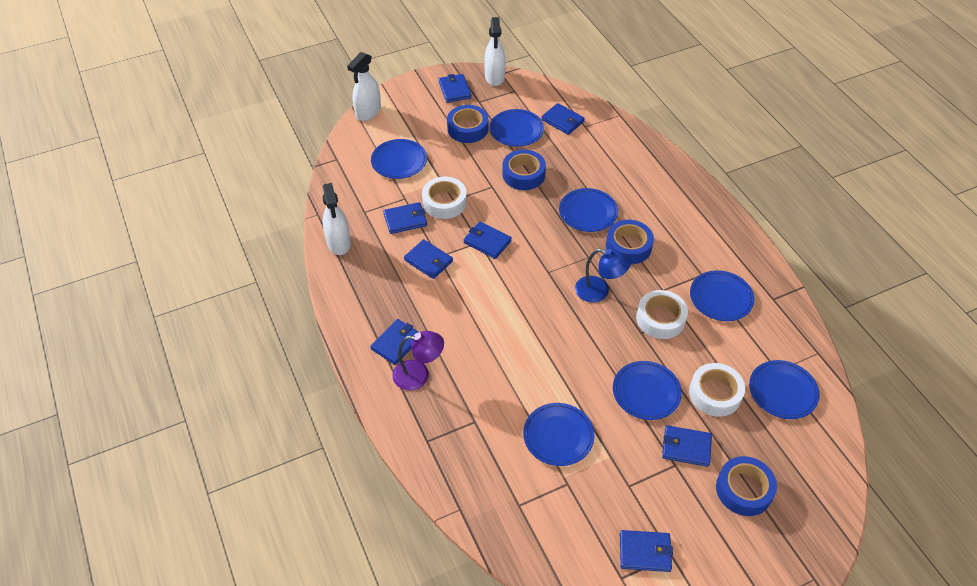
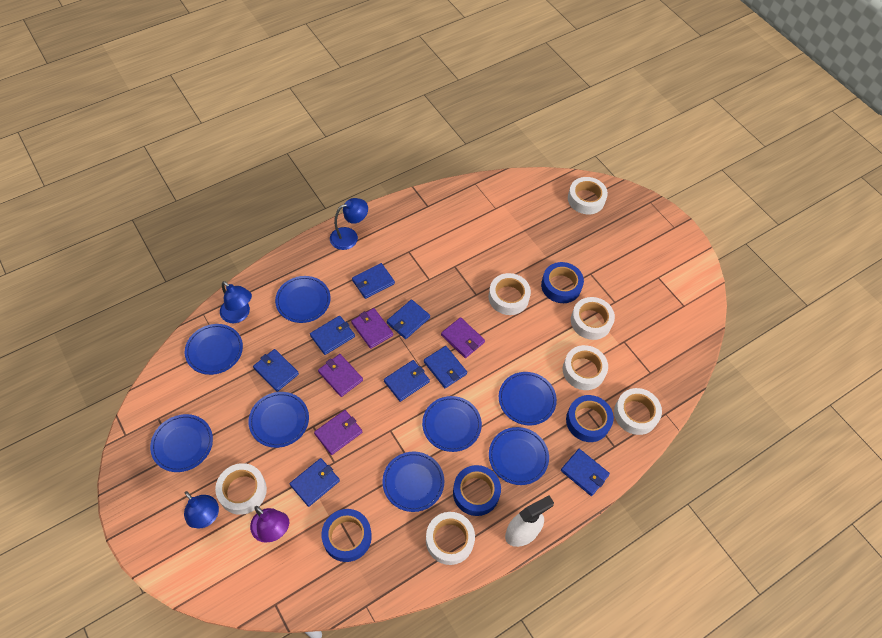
blue lamp: 1 -> 3
blue plate: 7 -> 8
purple wallet: 0 -> 4
white spray bottle: 3 -> 1
white tape: 3 -> 7

